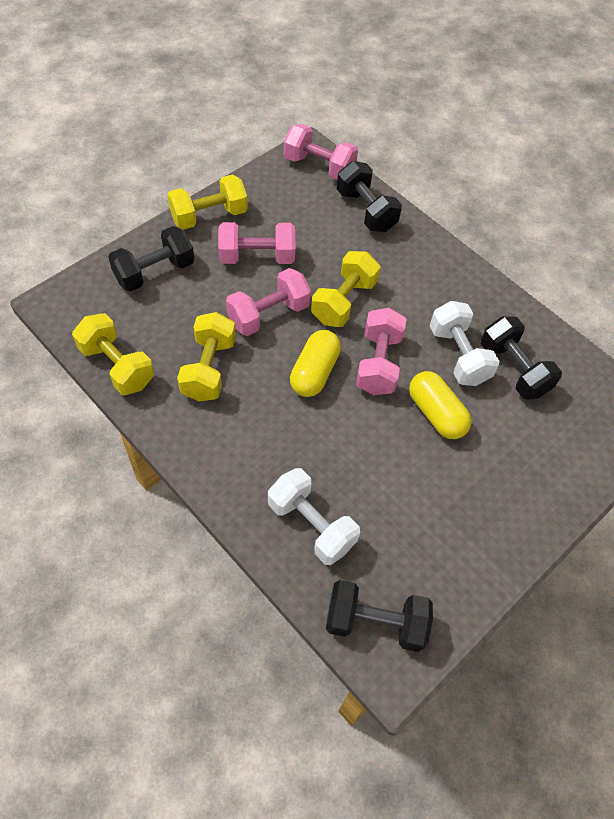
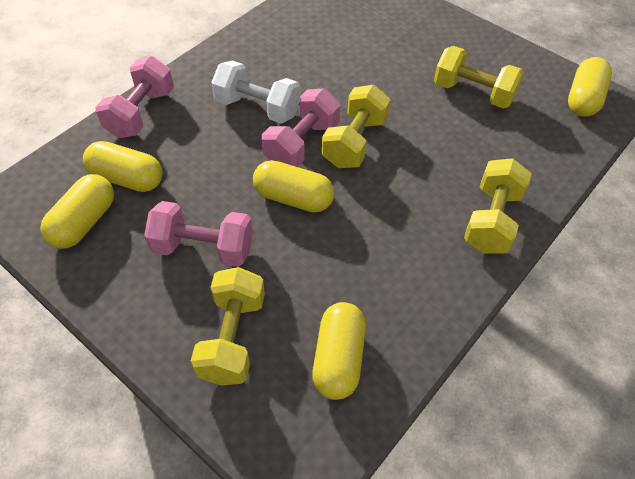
black dumbbell: 4 -> 0
pink dumbbell: 4 -> 3
white dumbbell: 2 -> 1
yellow capsule: 2 -> 5

